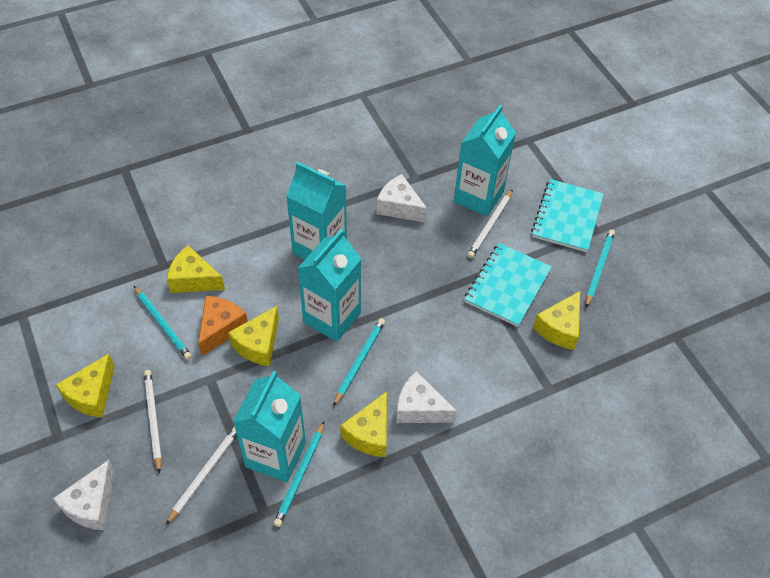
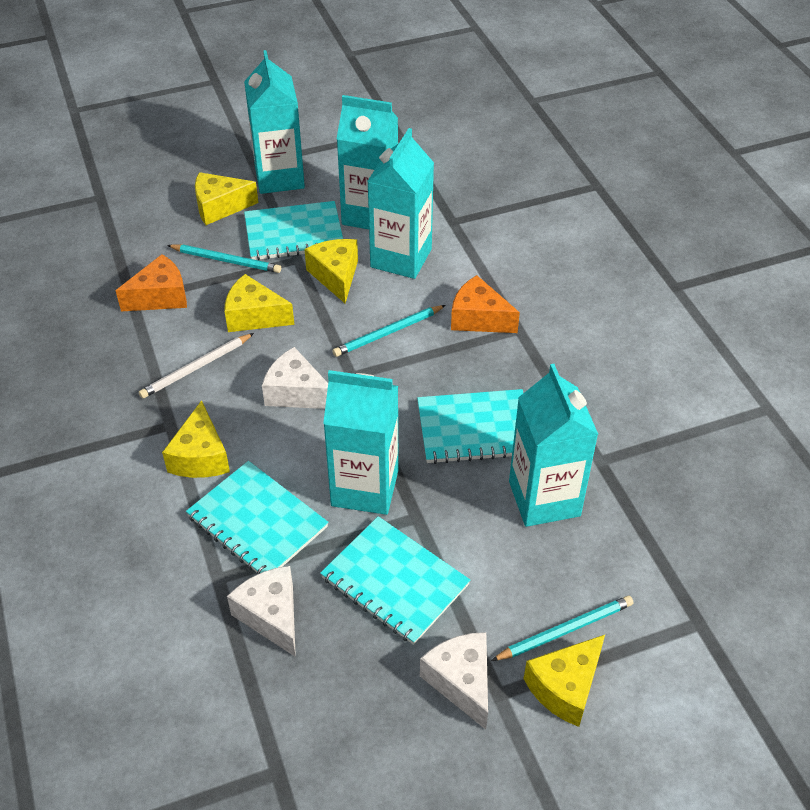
orange cheese: 1 -> 2
turquoise carton: 4 -> 5
turquoise notebook: 2 -> 4
turquoise pencil: 4 -> 3
white pencil: 3 -> 1

